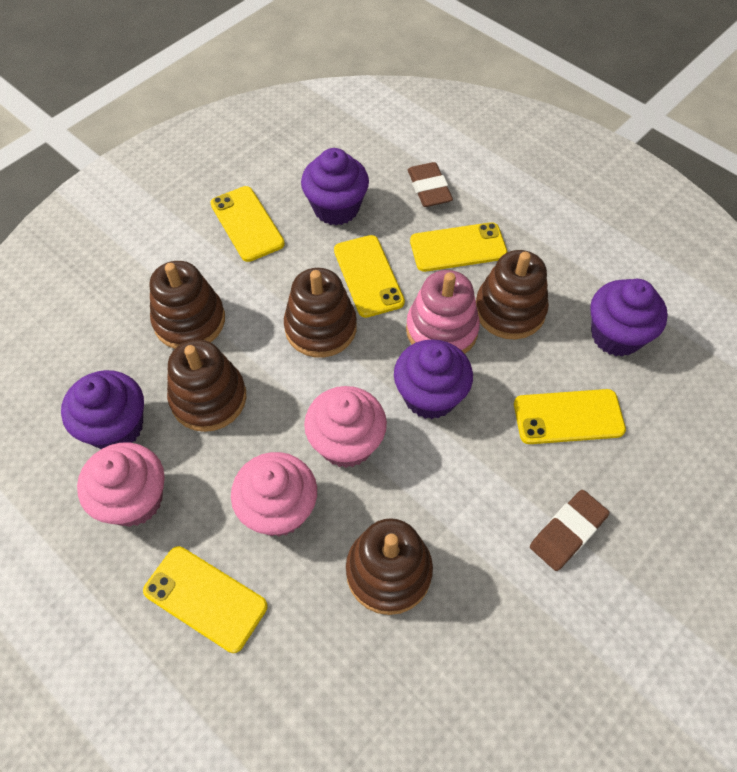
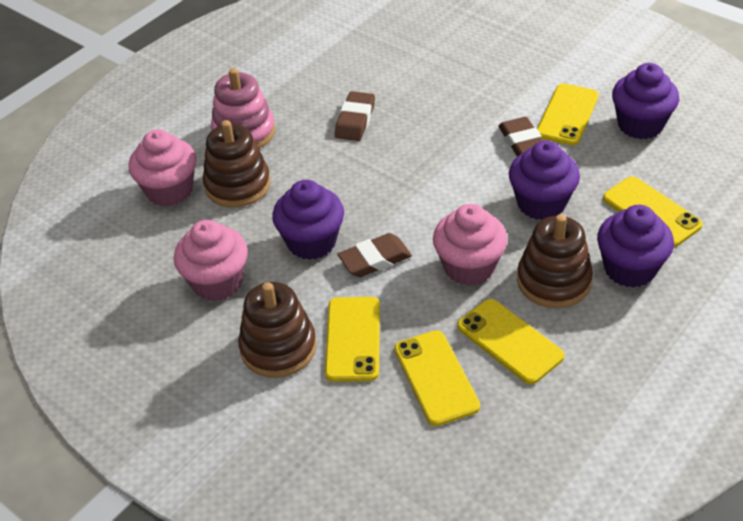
brown eraser: 2 -> 3
brown stacking toy: 5 -> 3

